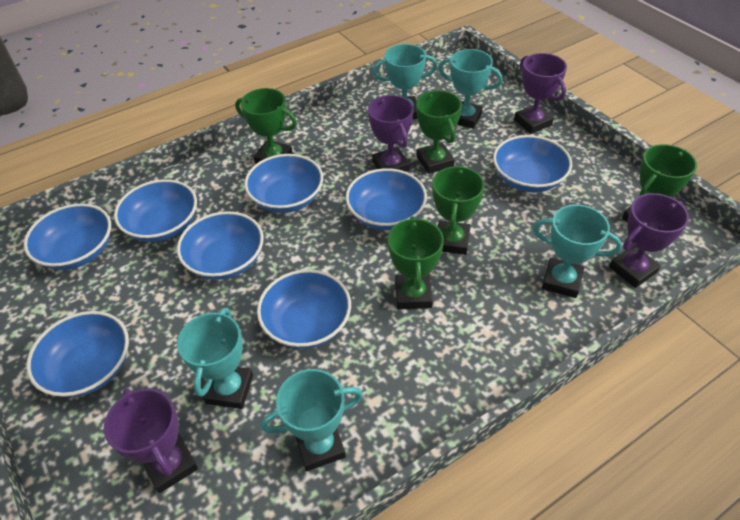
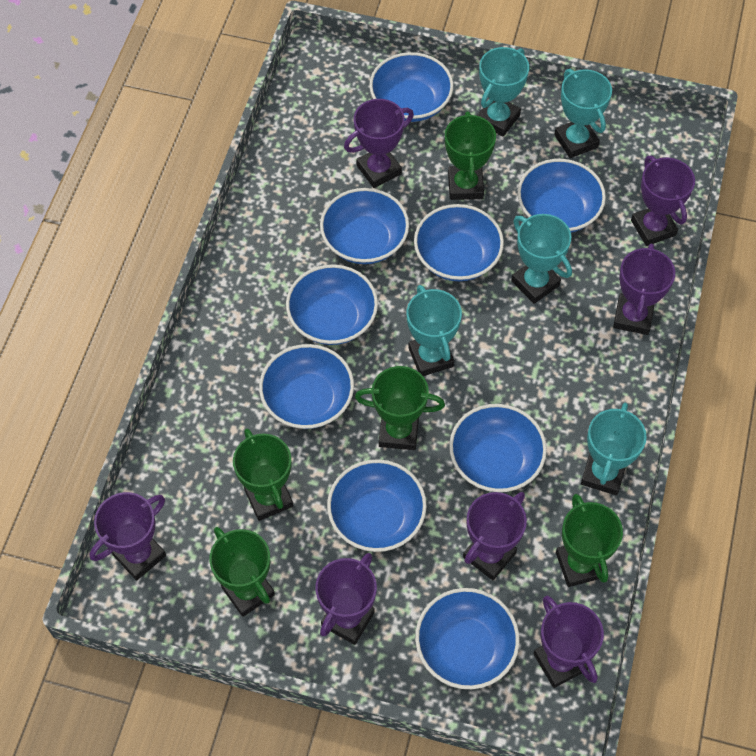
blue bowl: 8 -> 9
purple trophy: 4 -> 7

